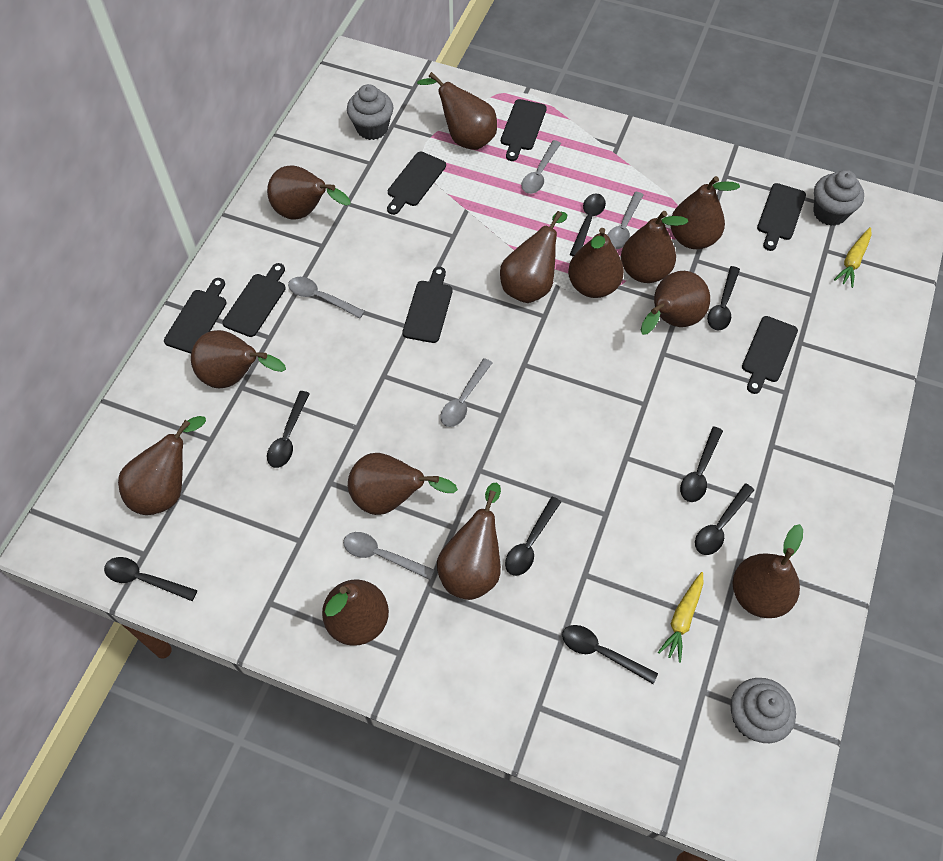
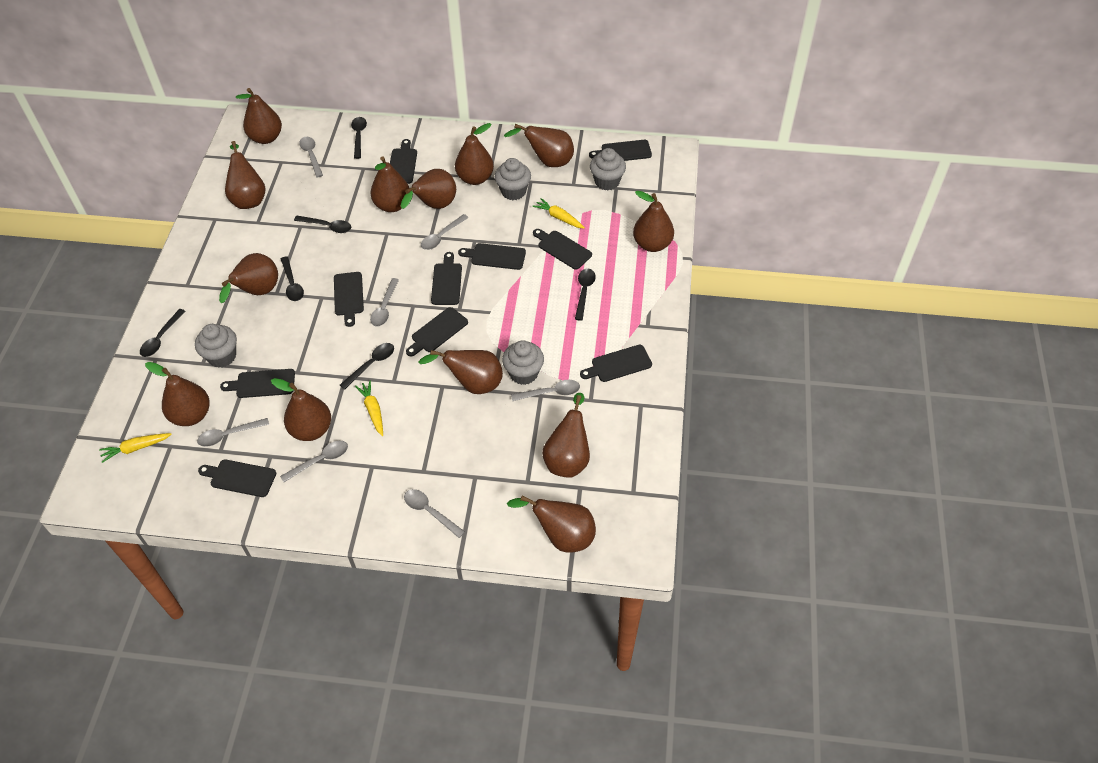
black cutting board: 7 -> 10
black spoon: 8 -> 6
grey cupcake: 3 -> 4
grey spoon: 5 -> 7
yellow carrot: 2 -> 3

